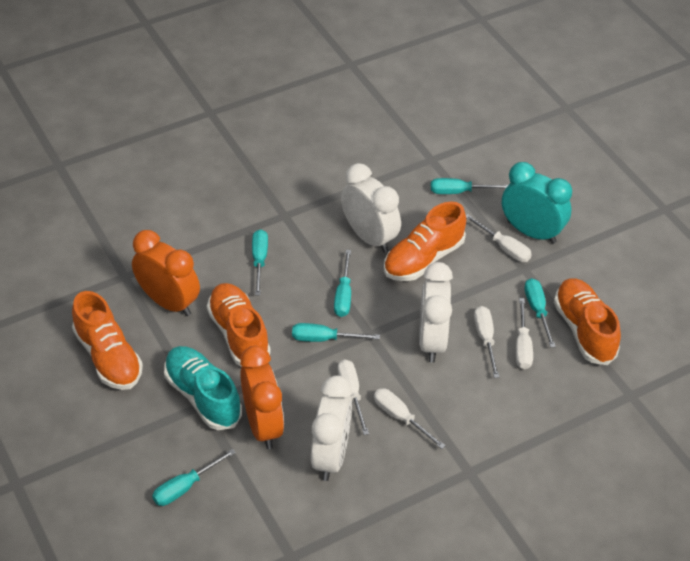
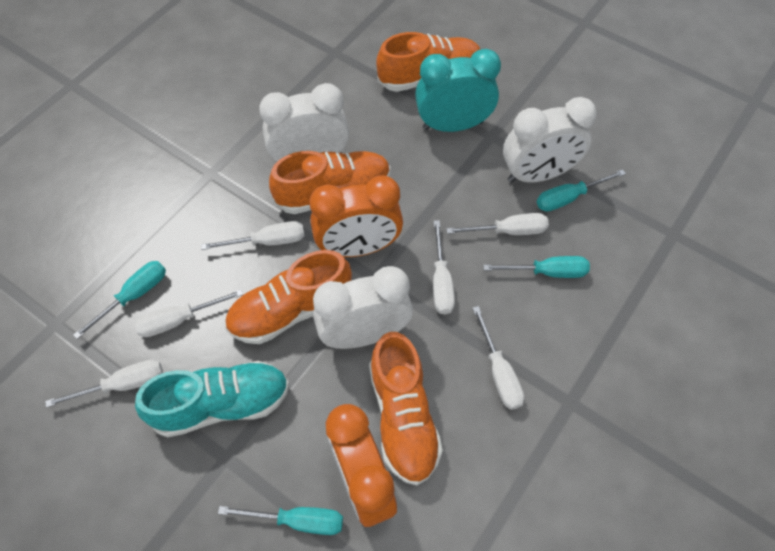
turquoise screwdriver: 6 -> 4
white screwdriver: 5 -> 6

